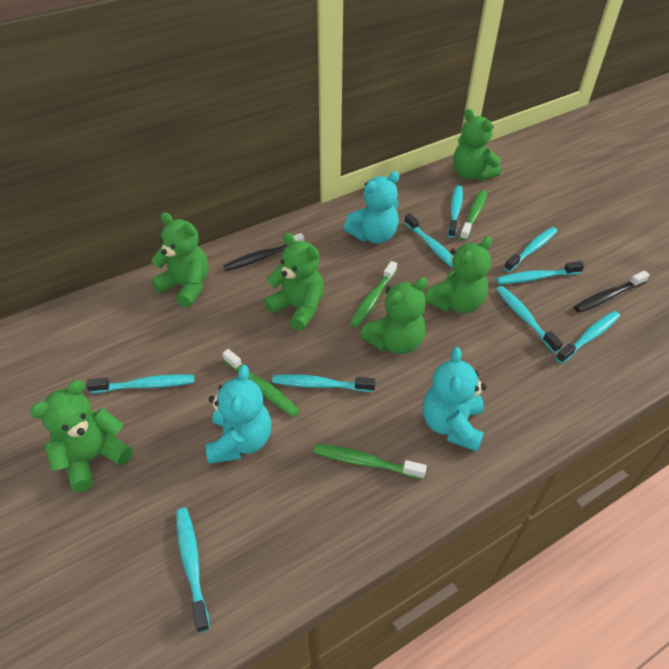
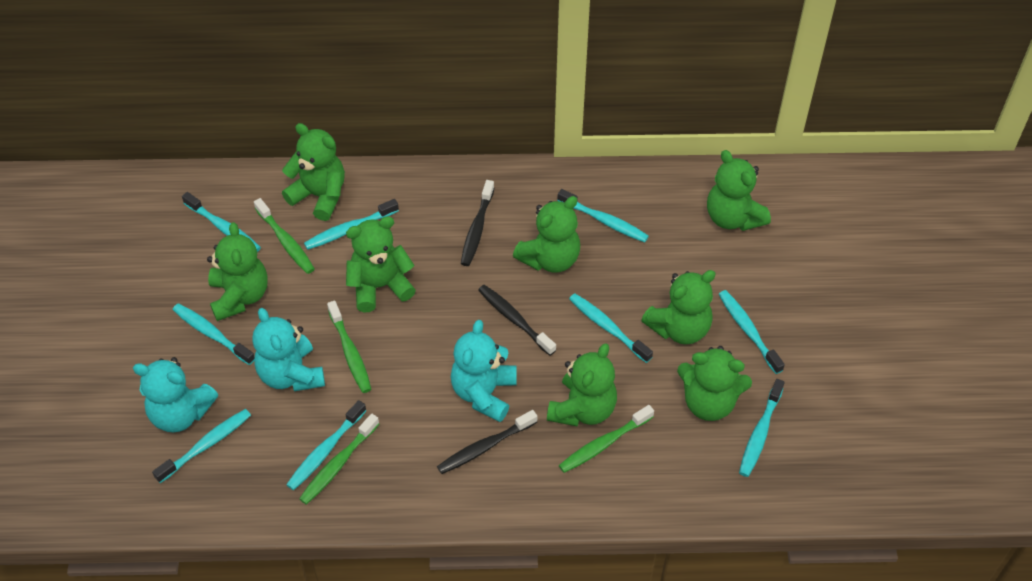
black toothbrush: 2 -> 3
green teddy bear: 6 -> 8

